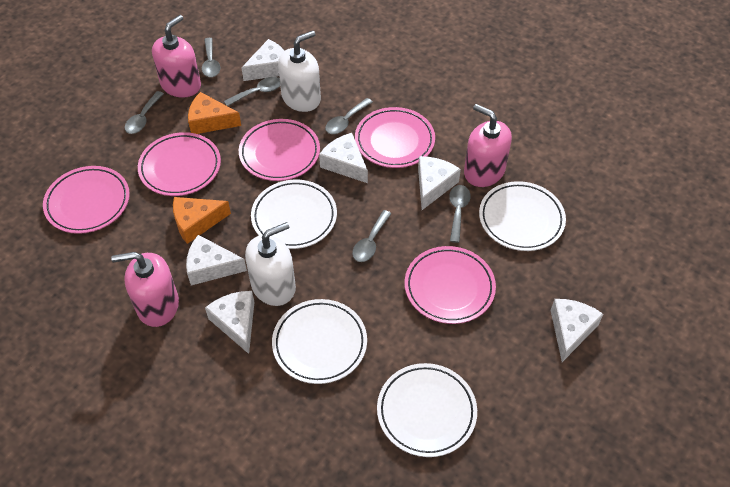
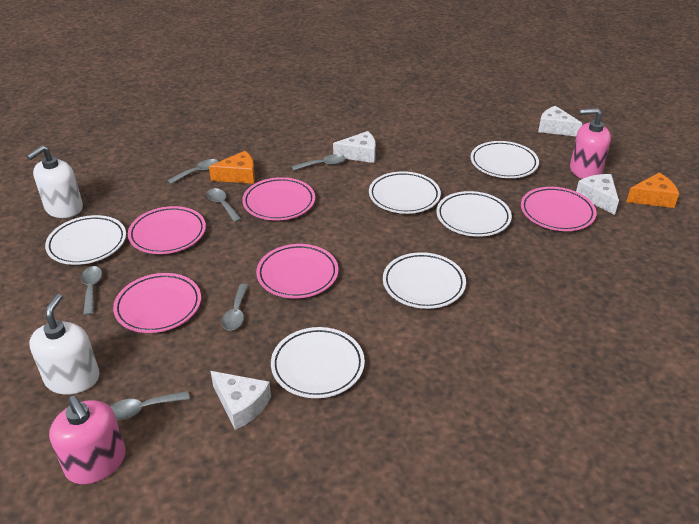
pink soap dispenser: 3 -> 2
white cheese: 6 -> 4
white plate: 4 -> 6

